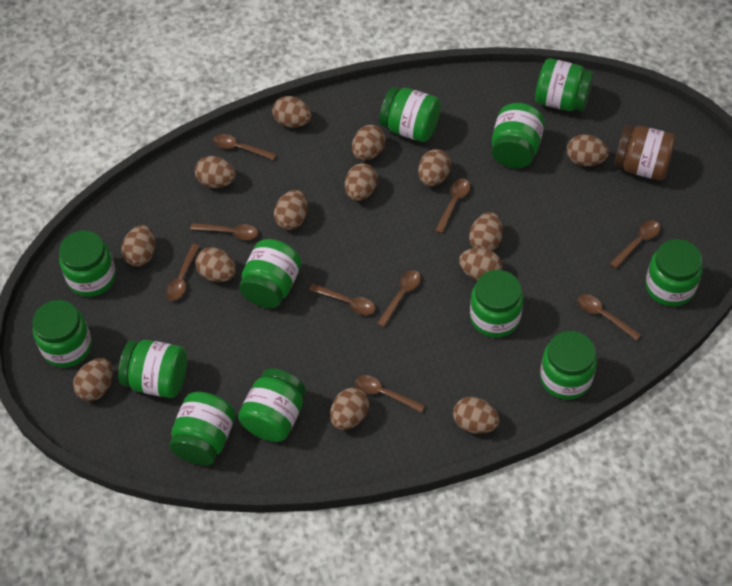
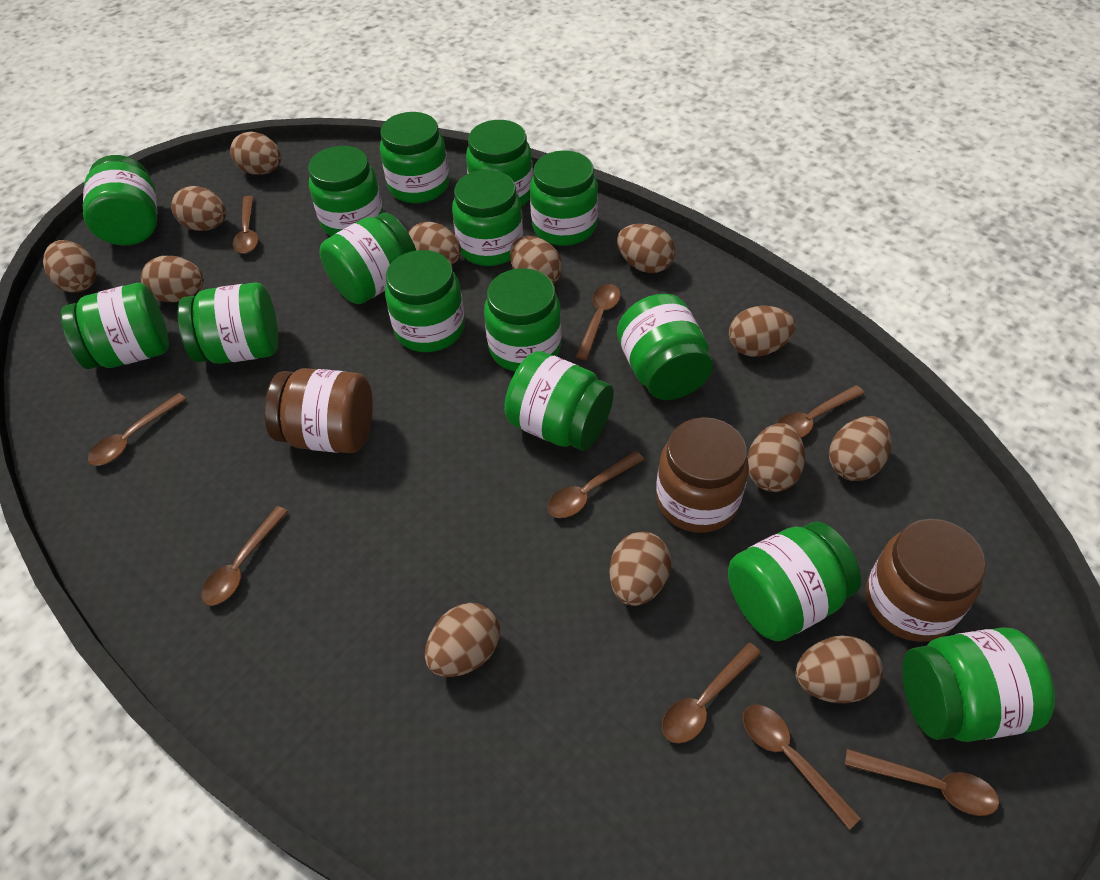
brown egg: 14 -> 13
brown jar: 1 -> 3
green jar: 12 -> 15

